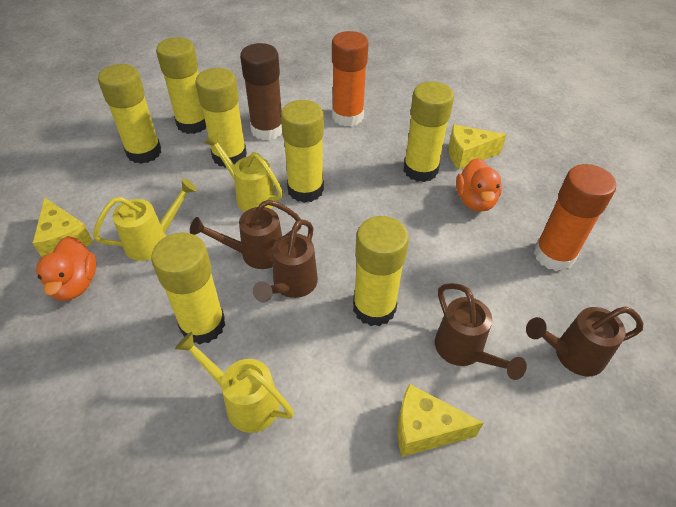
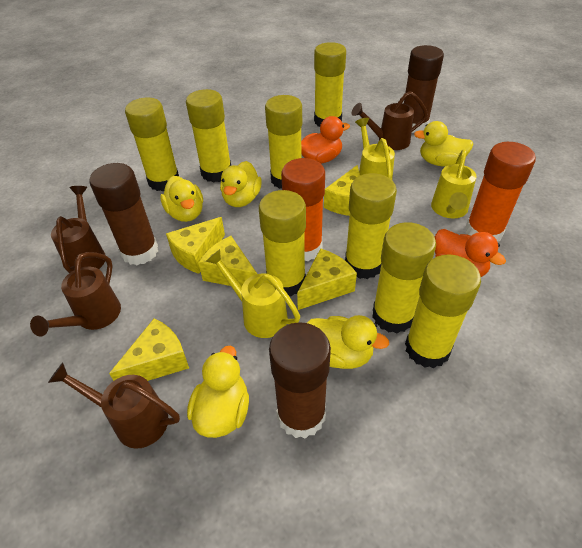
brown glue stick: 1 -> 3
yellow cheese: 3 -> 5
yellow duck: 0 -> 5
yellow glue stick: 7 -> 8

